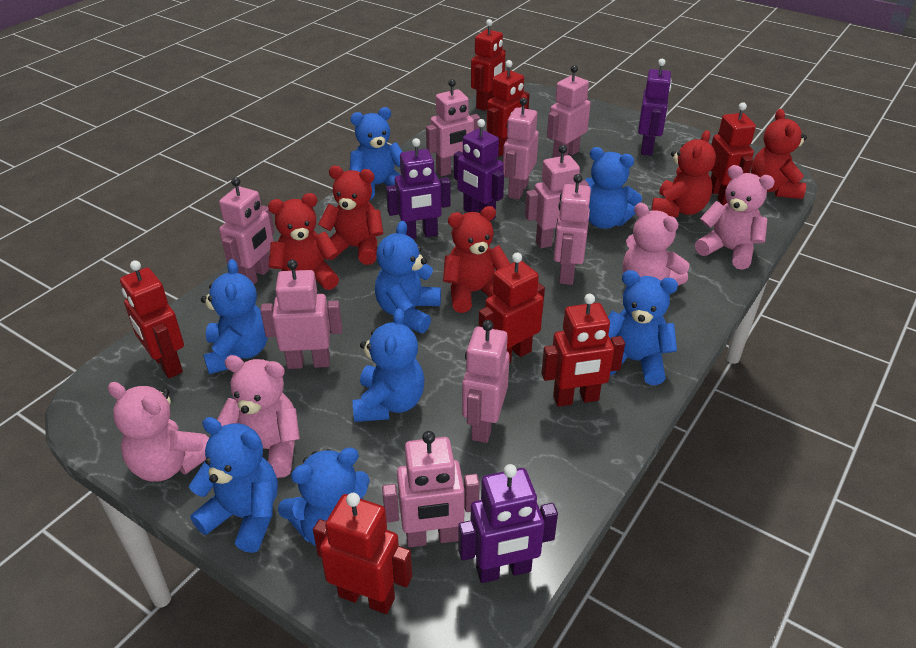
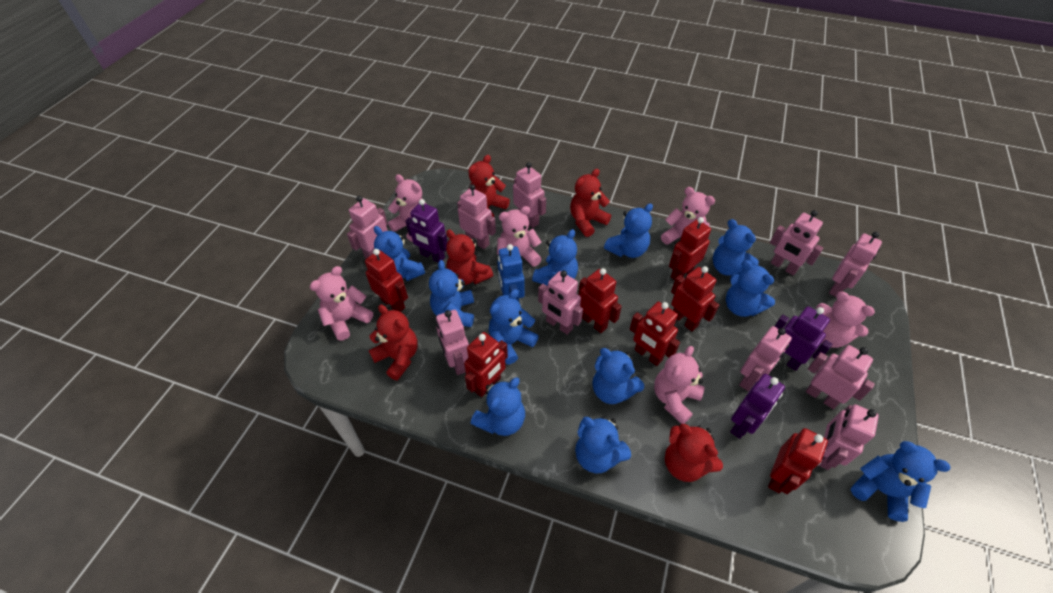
blue robot: 0 -> 1
blue teddy bear: 8 -> 11
pink robot: 9 -> 10
pink teddy bear: 4 -> 6
purple robot: 4 -> 3

